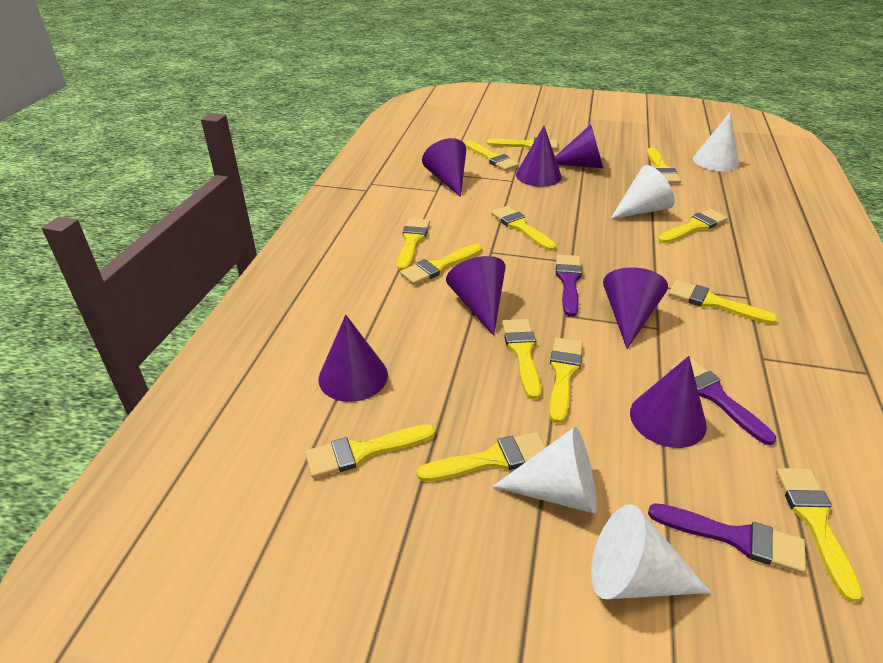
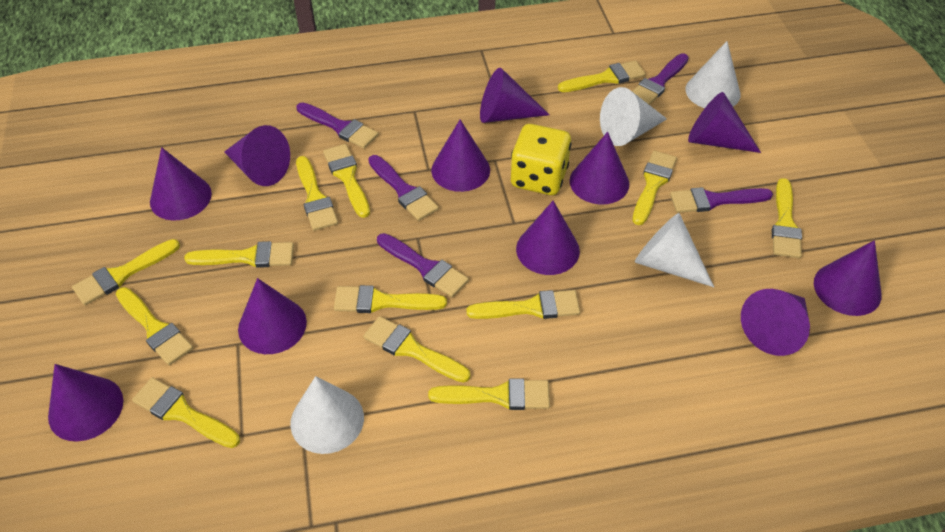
purple brush: 3 -> 5
purple cone: 7 -> 11
yellow dice: 0 -> 1

